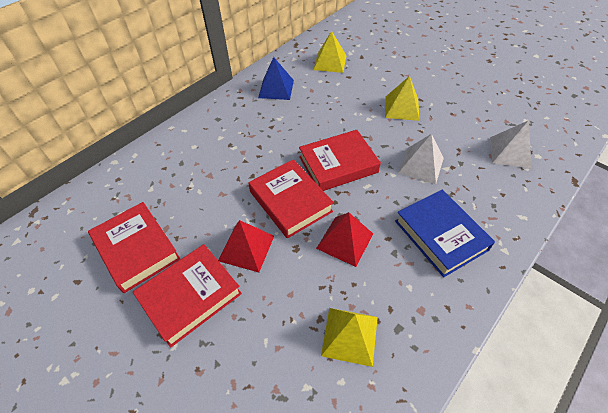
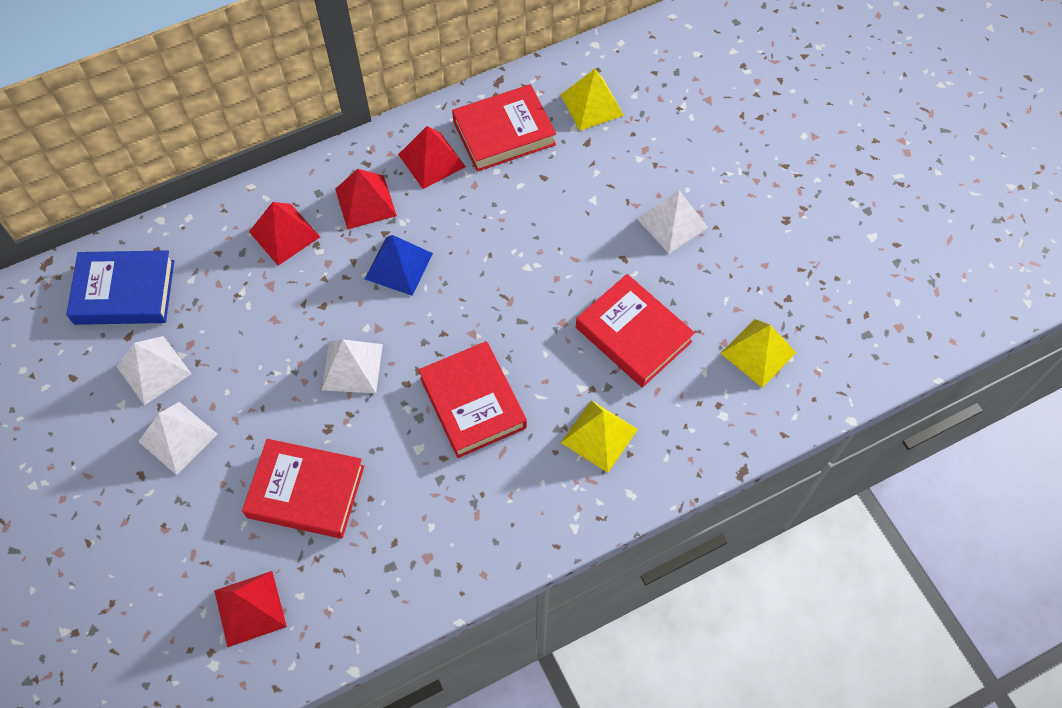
red pyramid: 2 -> 4
white pyramid: 2 -> 4

